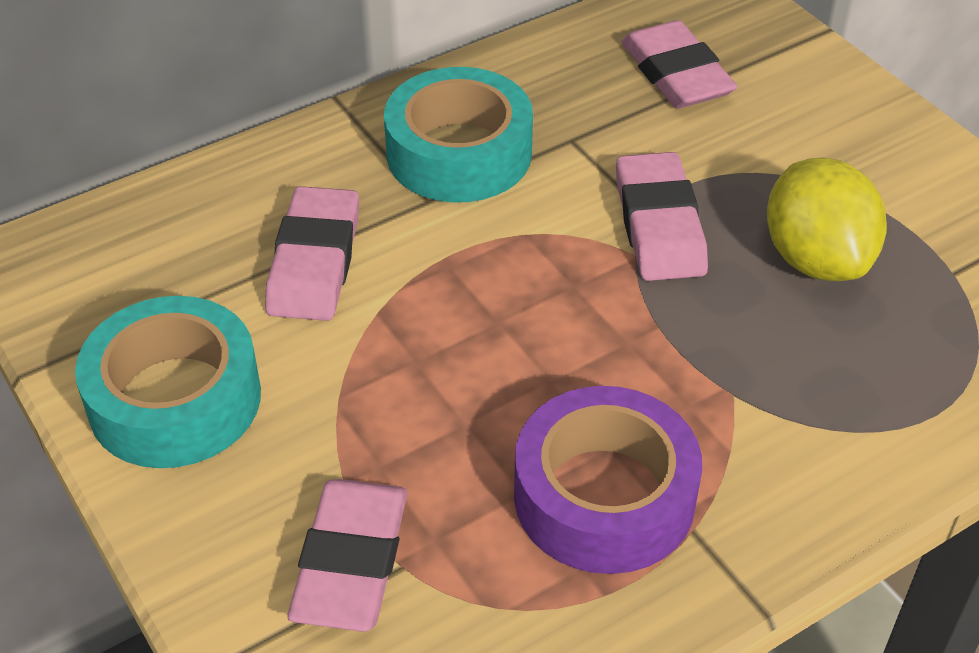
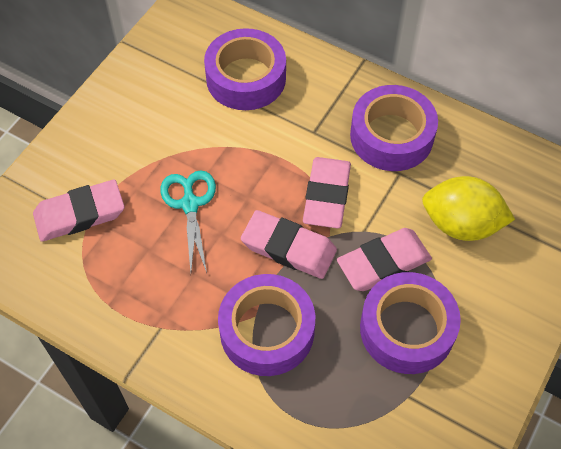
purple tape: 1 -> 4
turquoise scissors: 0 -> 1
turquoise tape: 2 -> 0

